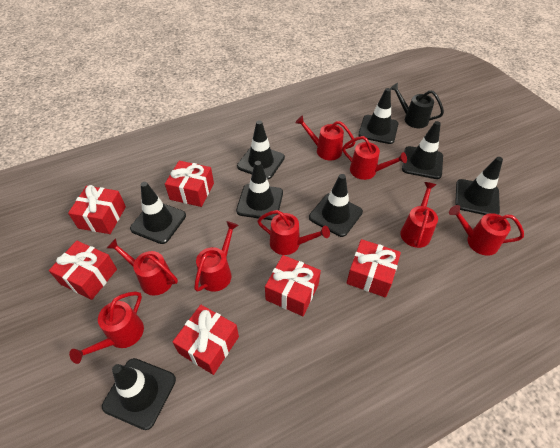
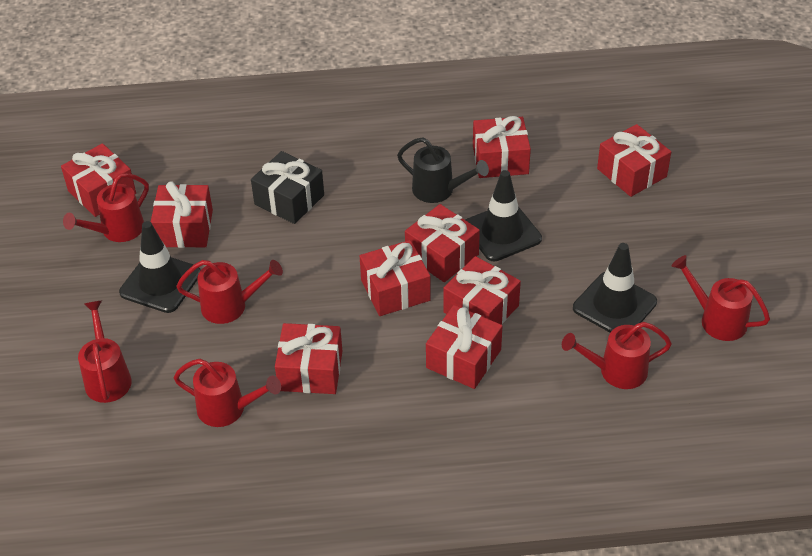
black gift: 0 -> 1
black traffic cone: 8 -> 3
red gift: 6 -> 9
red watering can: 8 -> 6

